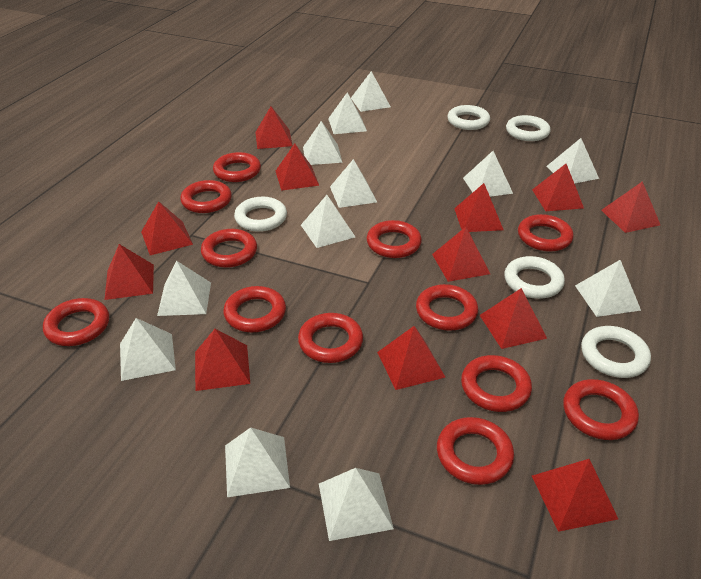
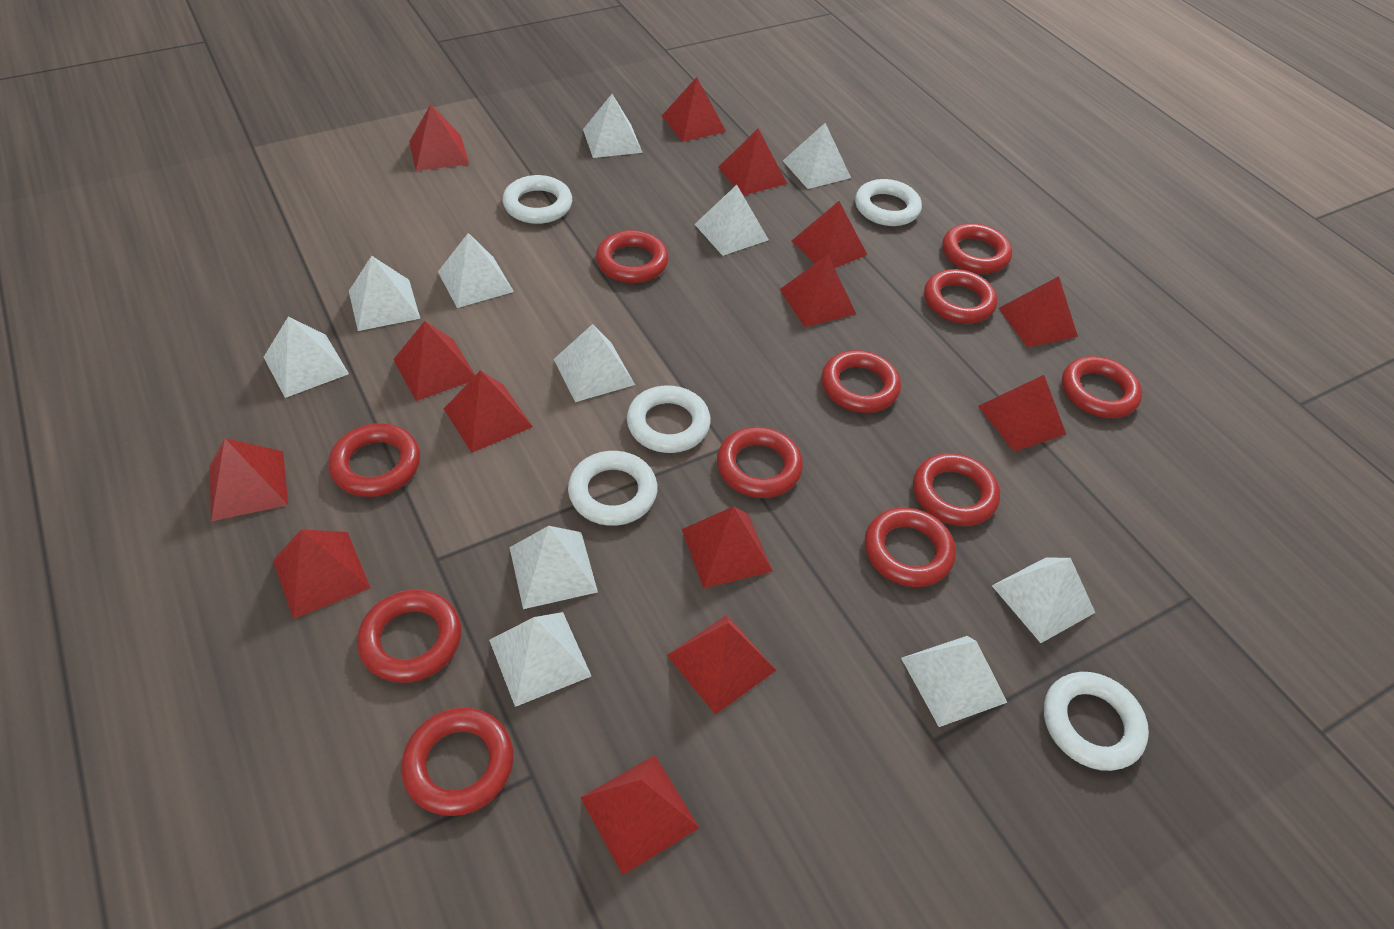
red pyramid: 12 -> 14
red ring: 12 -> 11
white pyramid: 12 -> 11

